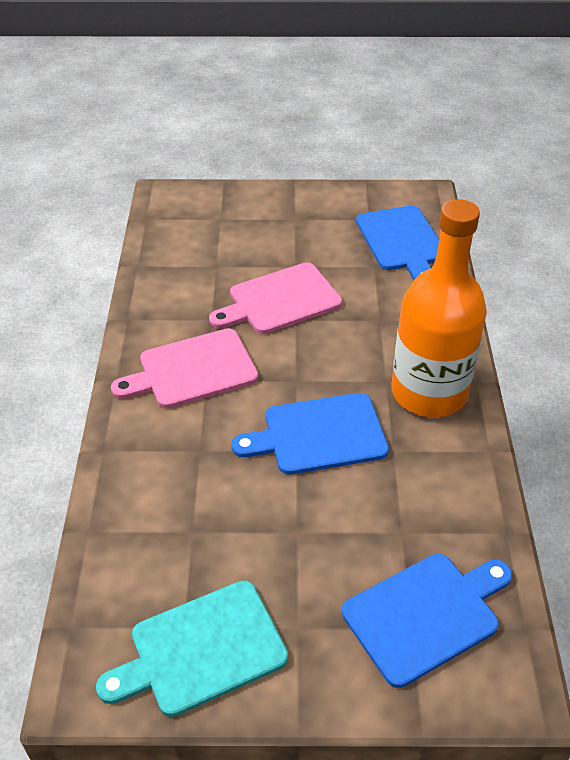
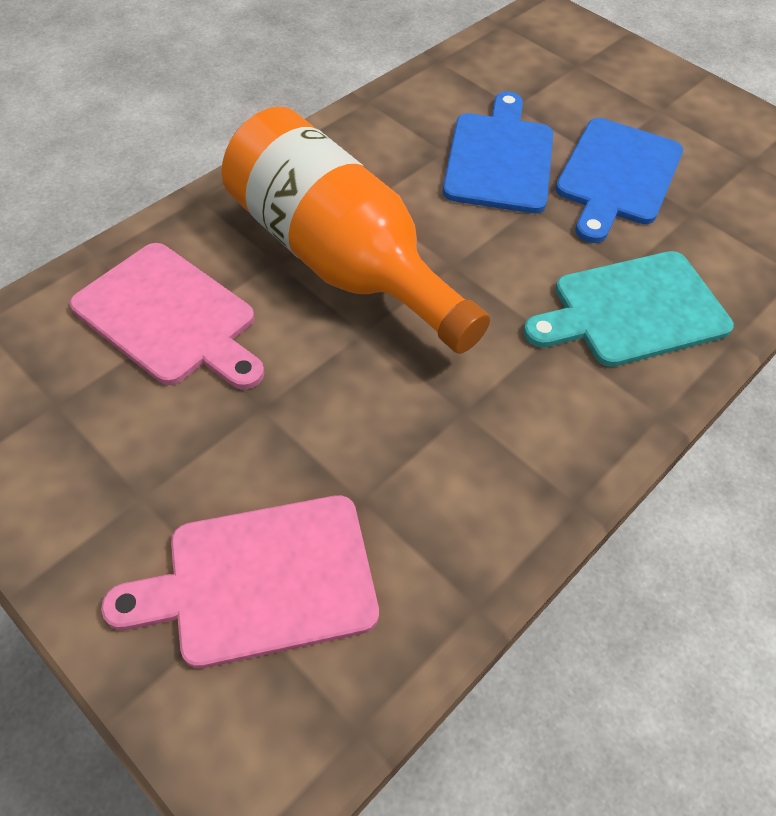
blue cutting board: 3 -> 2

